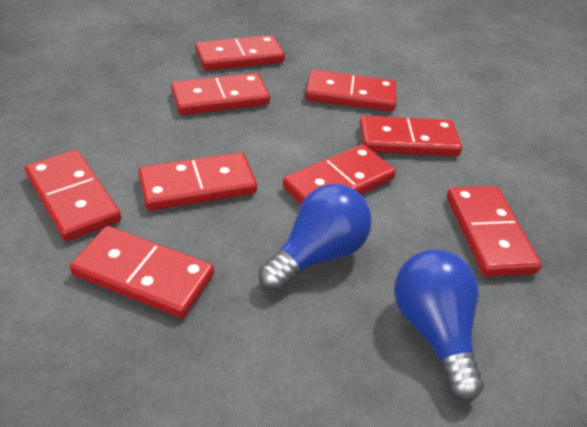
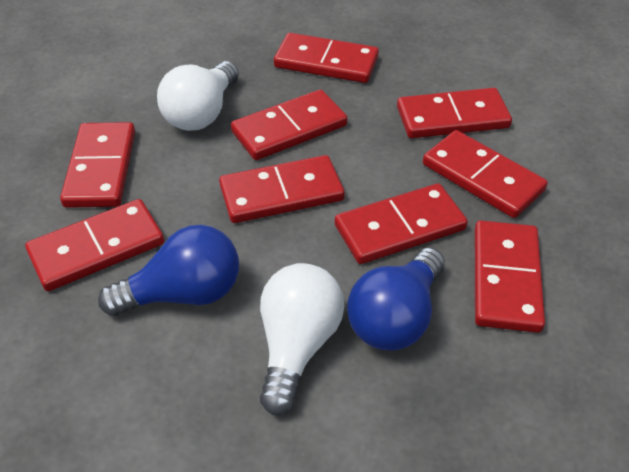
white light bulb: 0 -> 2

